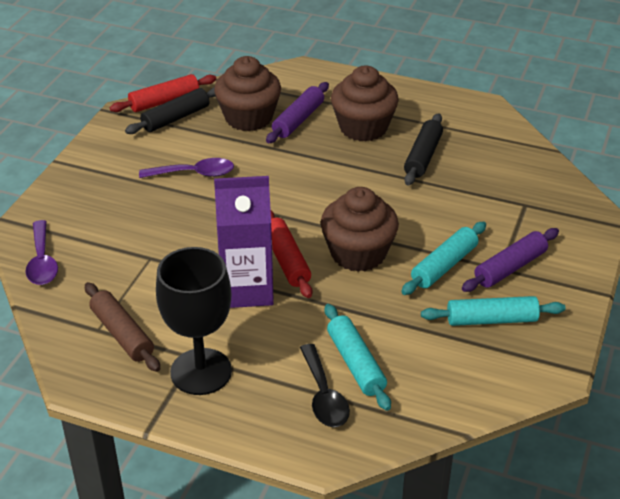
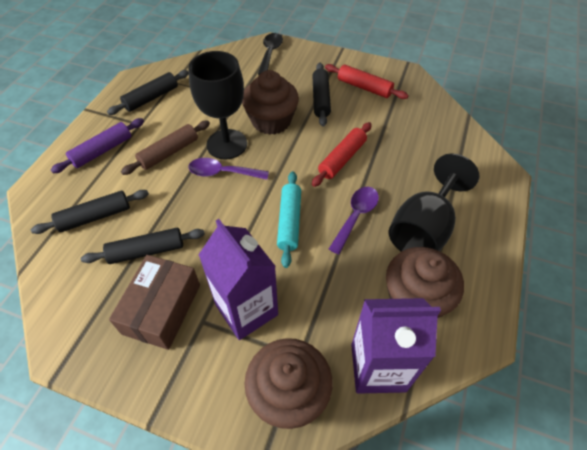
black goblet: 1 -> 2
black rolling pin: 2 -> 4
brown box: 0 -> 1
purple carton: 1 -> 2
purple rolling pin: 2 -> 1
turquoise rolling pin: 3 -> 1

